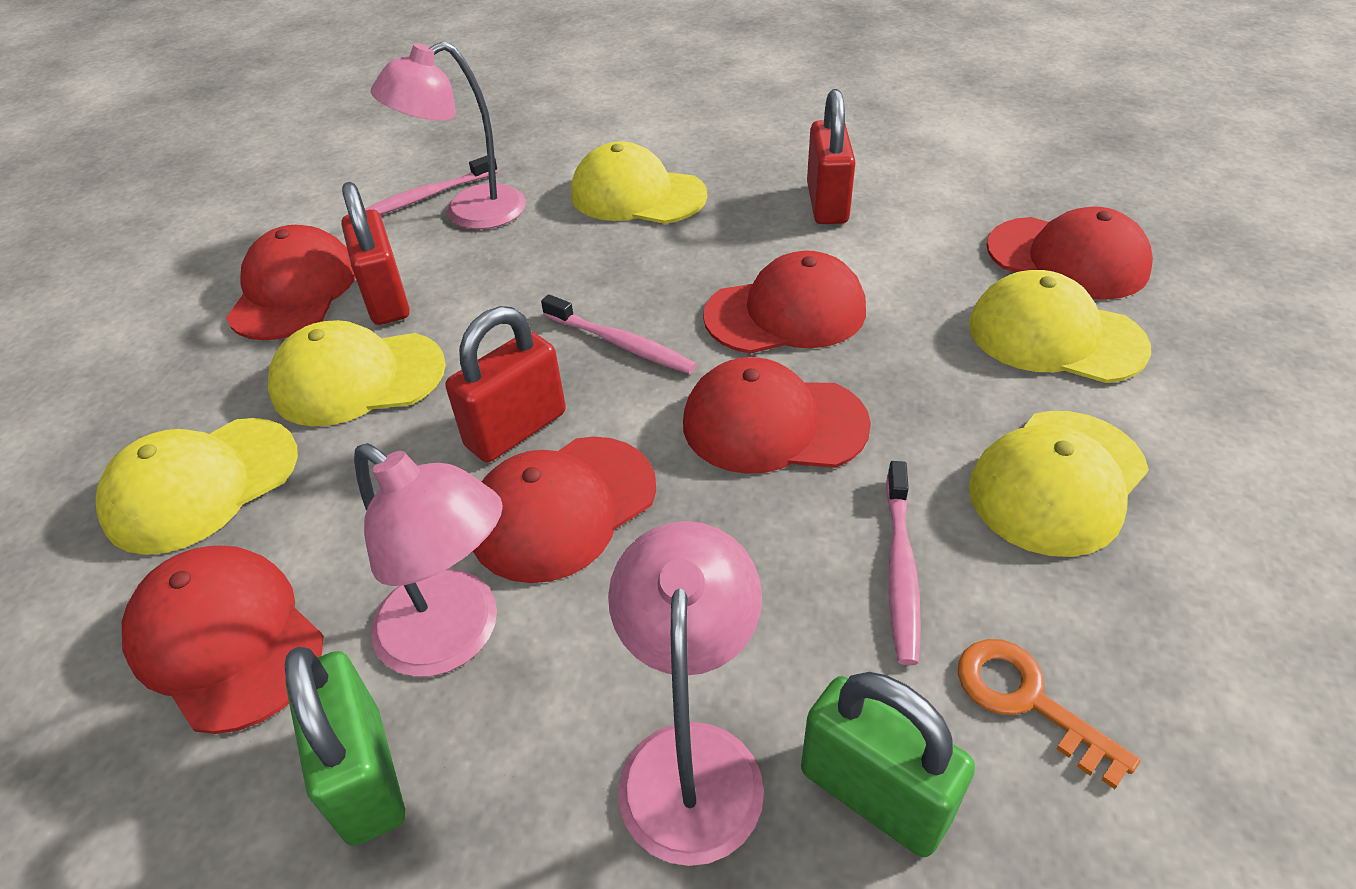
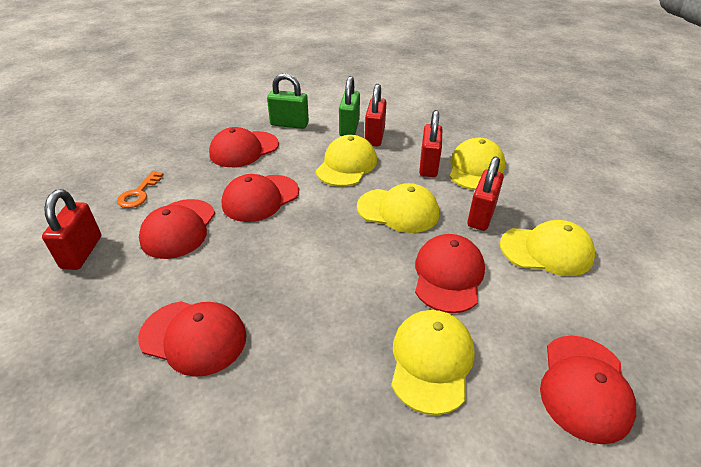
pink lamp: 3 -> 0
pink toothbrush: 3 -> 0
red padlock: 3 -> 4

